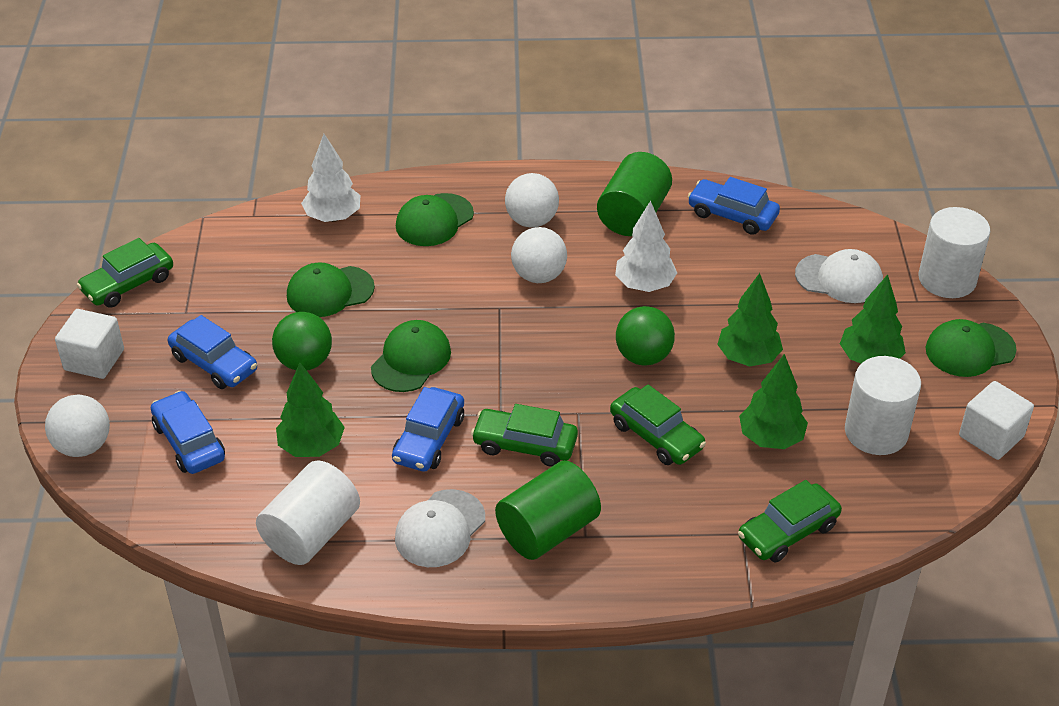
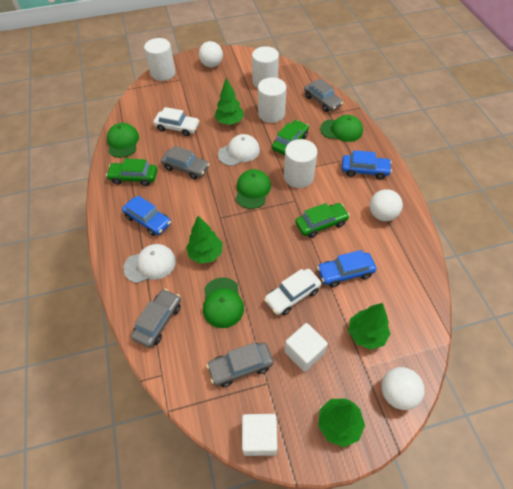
blue car: 4 -> 3
green ball: 2 -> 0
green car: 4 -> 3
green cylinder: 2 -> 0
grey car: 0 -> 4
white car: 0 -> 2
white cylinder: 3 -> 4
white tree: 2 -> 0

